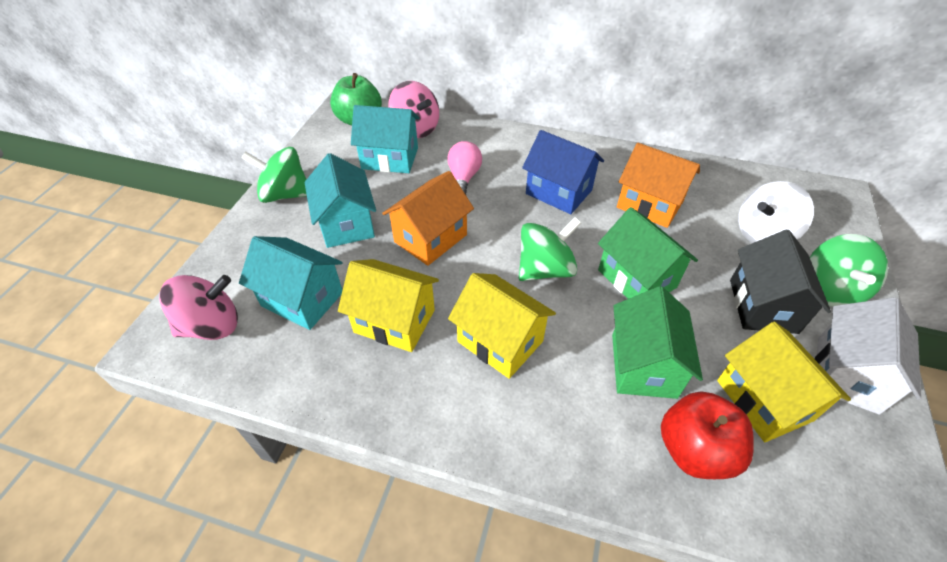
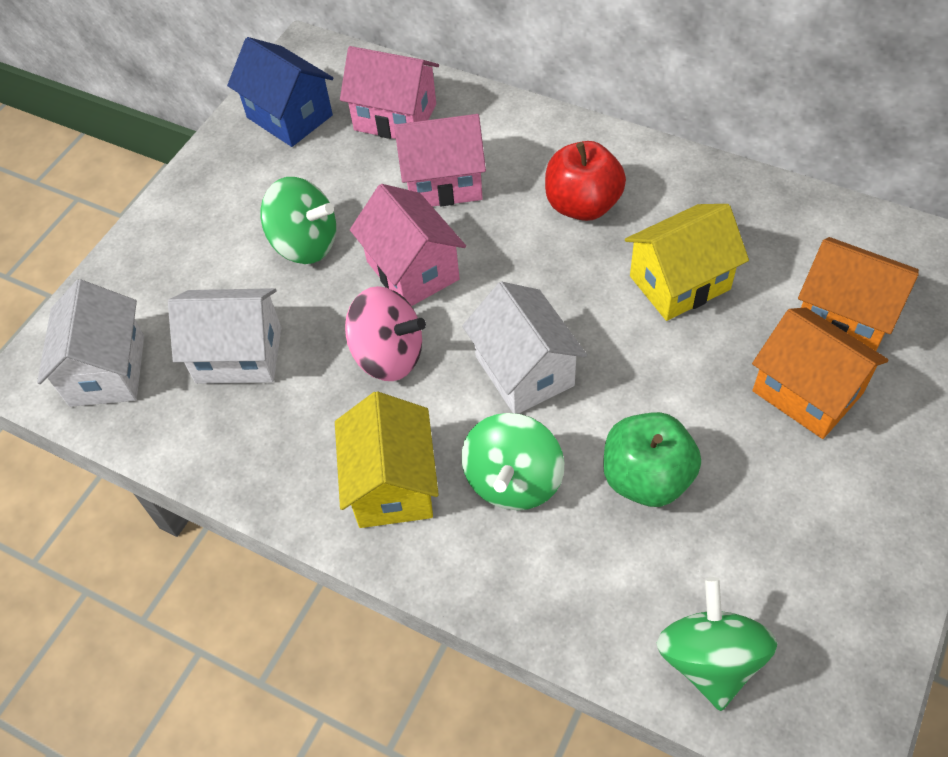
black house: 1 -> 0
green house: 2 -> 0
pink house: 0 -> 3
pink light bulb: 1 -> 0
pink spinning top: 2 -> 1
turquoise house: 3 -> 0
white house: 1 -> 3
white spinning top: 1 -> 0
yellow house: 3 -> 2

